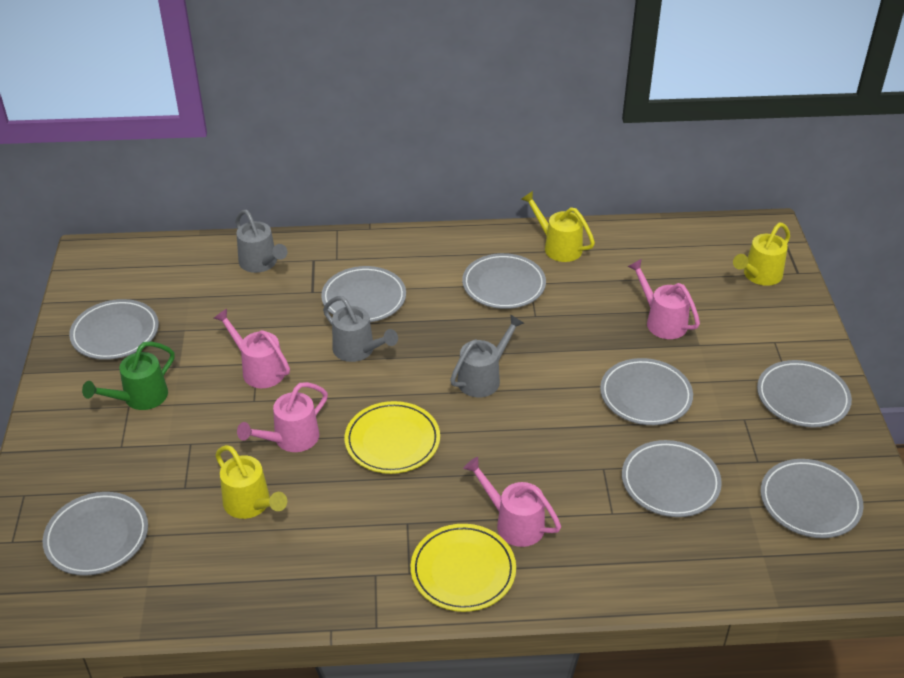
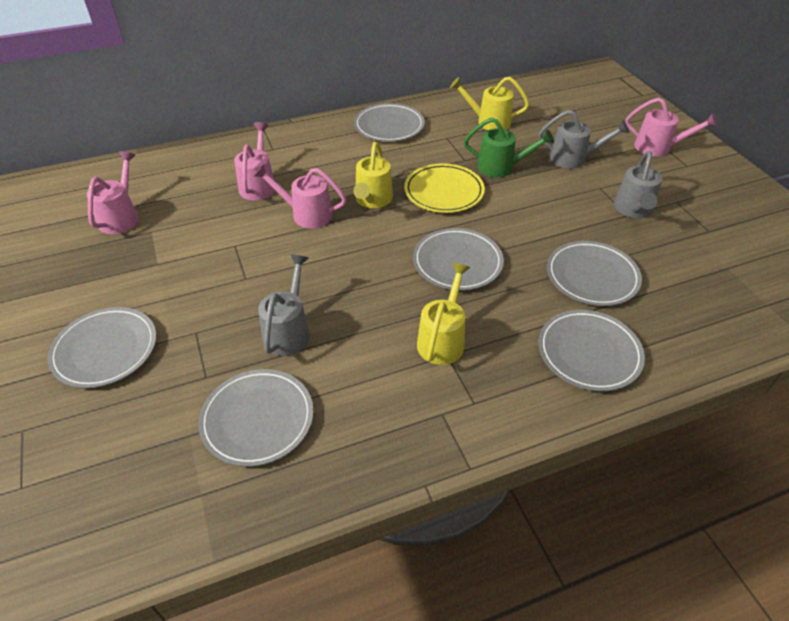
grey plate: 8 -> 6
yellow plate: 2 -> 1

